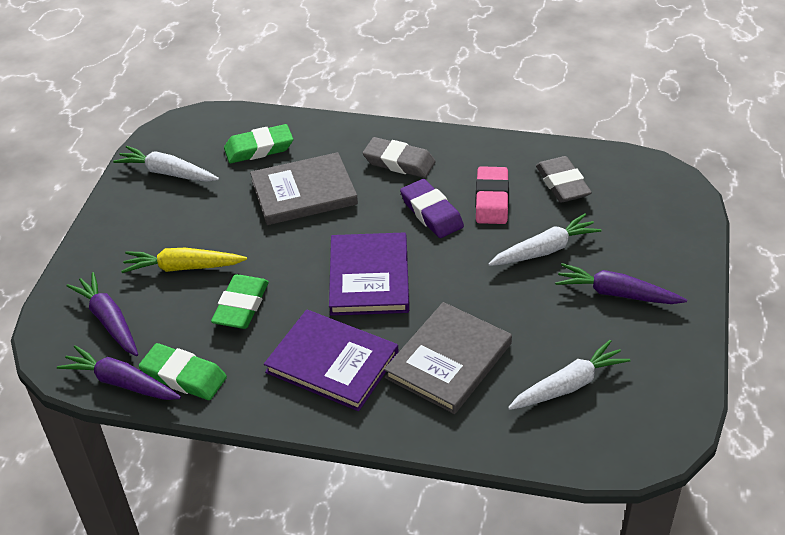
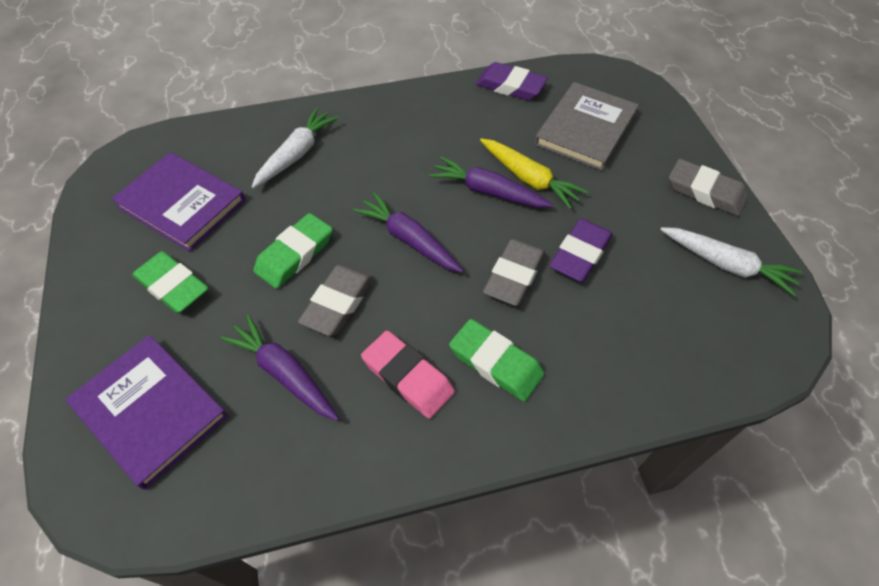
grey book: 2 -> 1
grey eraser: 2 -> 3
purple eraser: 1 -> 2
white carrot: 3 -> 2

